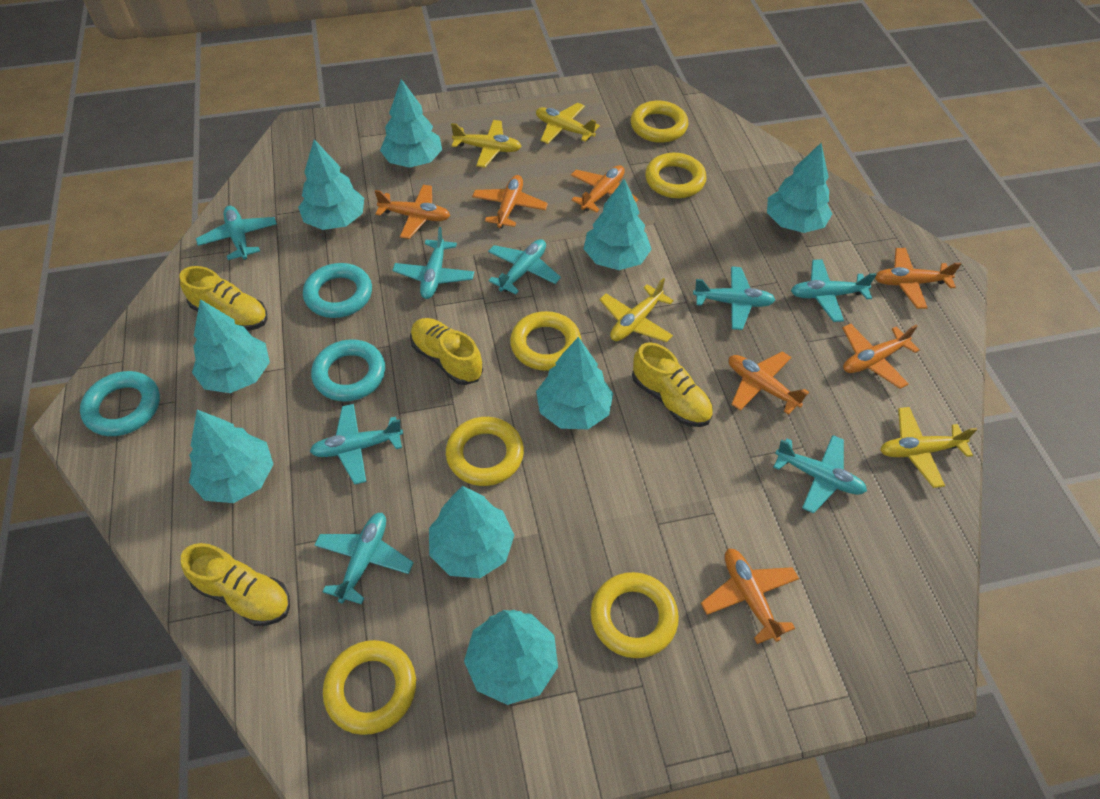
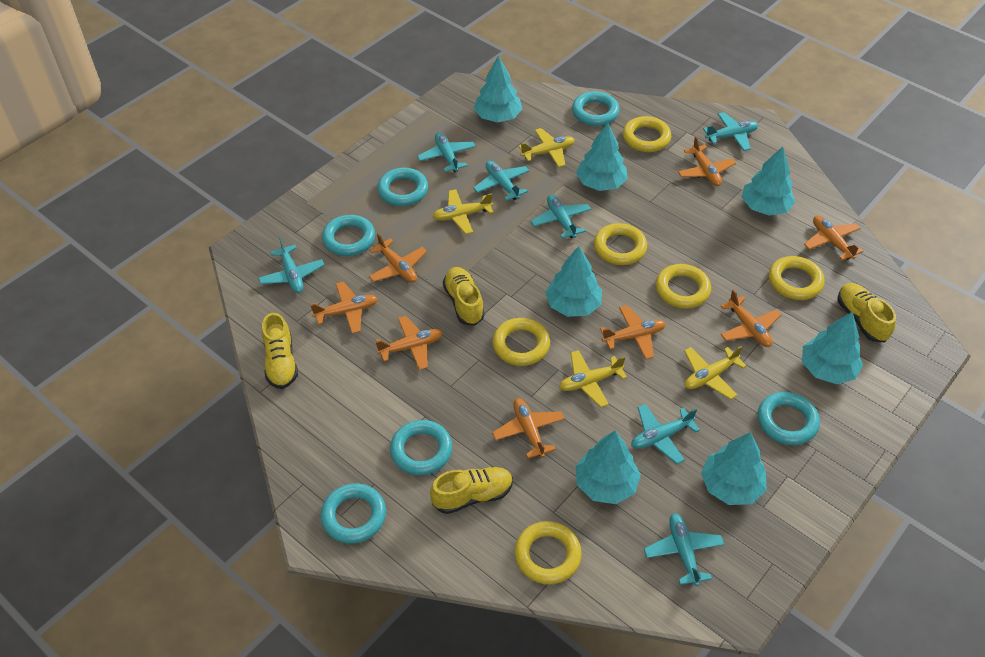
orange plane: 7 -> 8
turquoise plane: 8 -> 7
turquoise ring: 3 -> 6
turquoise tree: 9 -> 7

